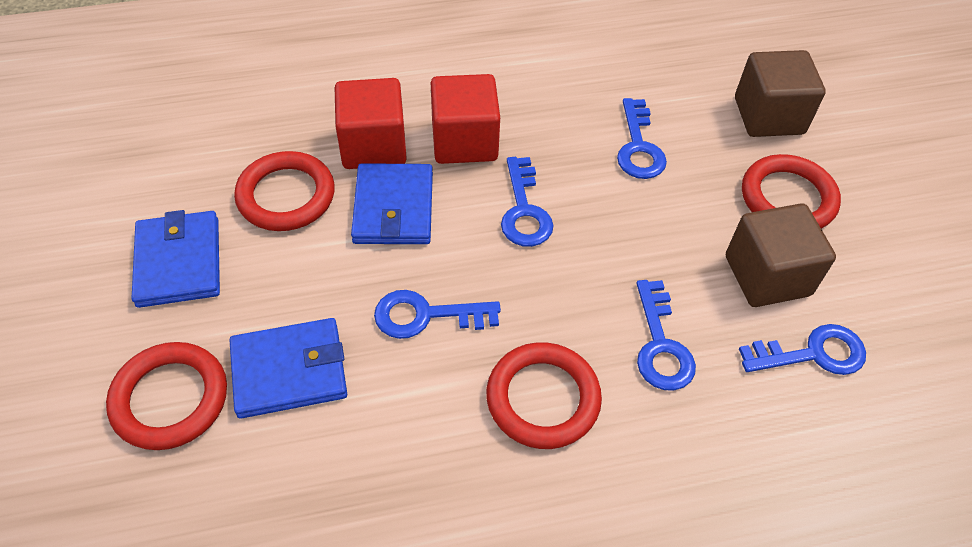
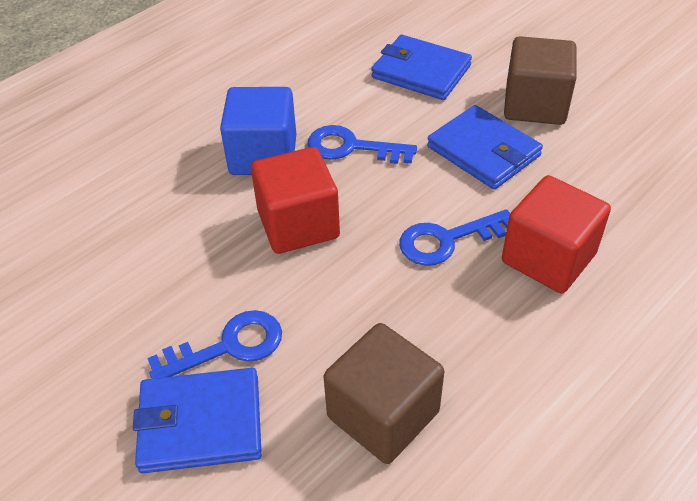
blue cube: 0 -> 1
blue key: 5 -> 3
red ring: 4 -> 0

